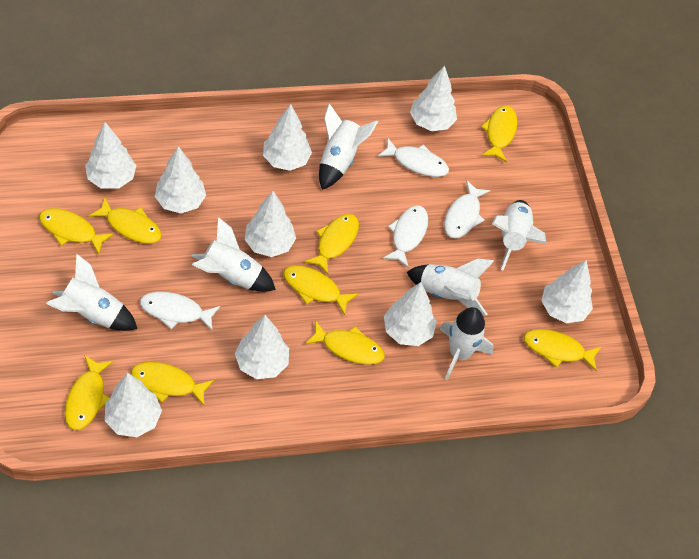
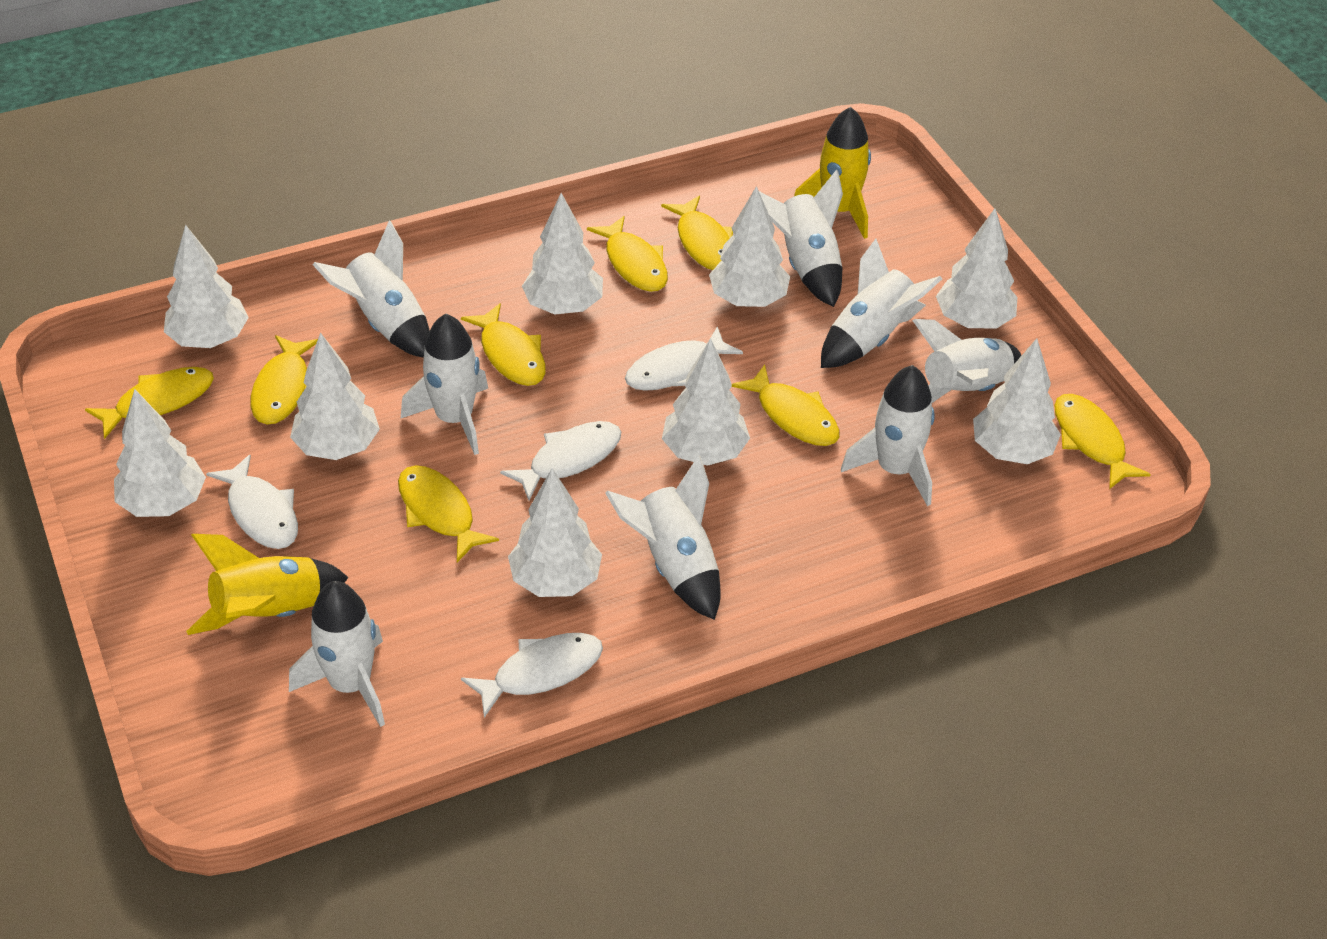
white rocket: 6 -> 8
yellow fish: 9 -> 8
yellow rocket: 0 -> 2

